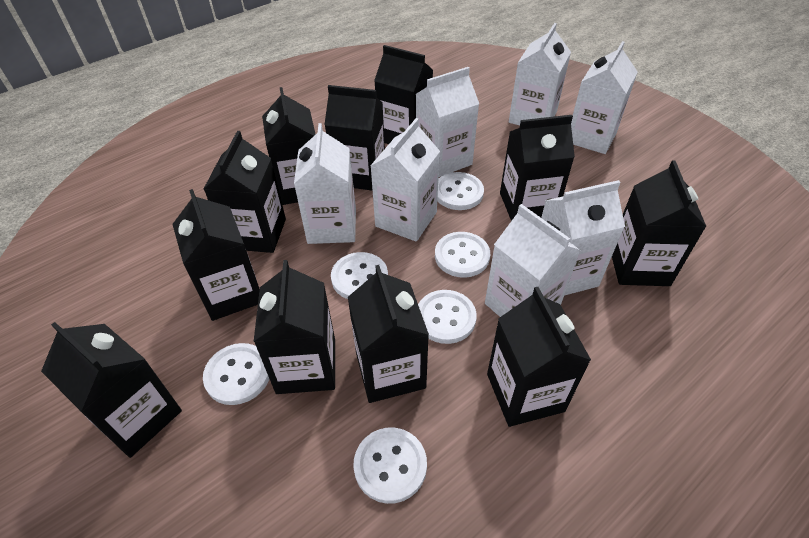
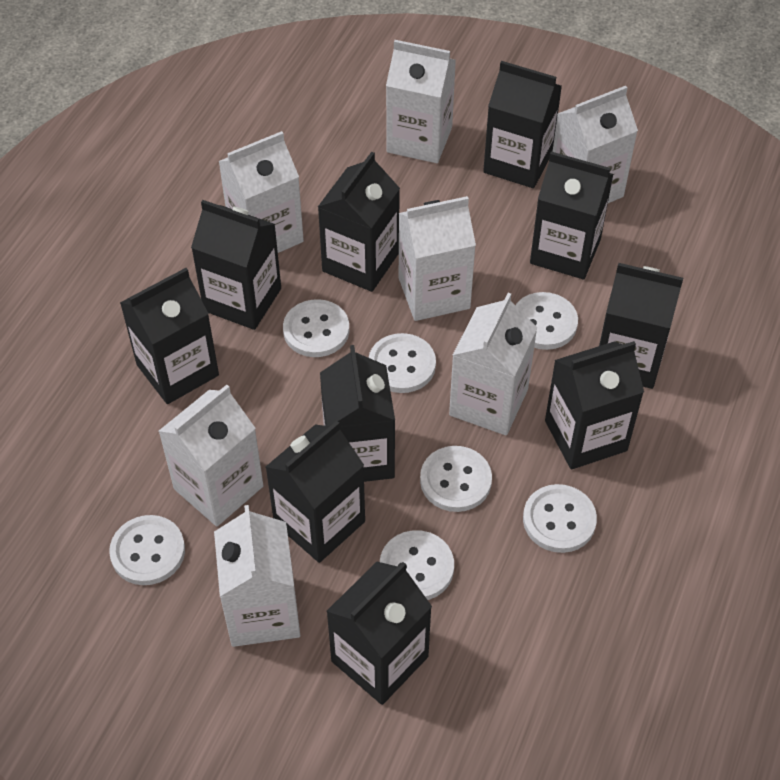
black carton: 11 -> 10
white button: 6 -> 7

